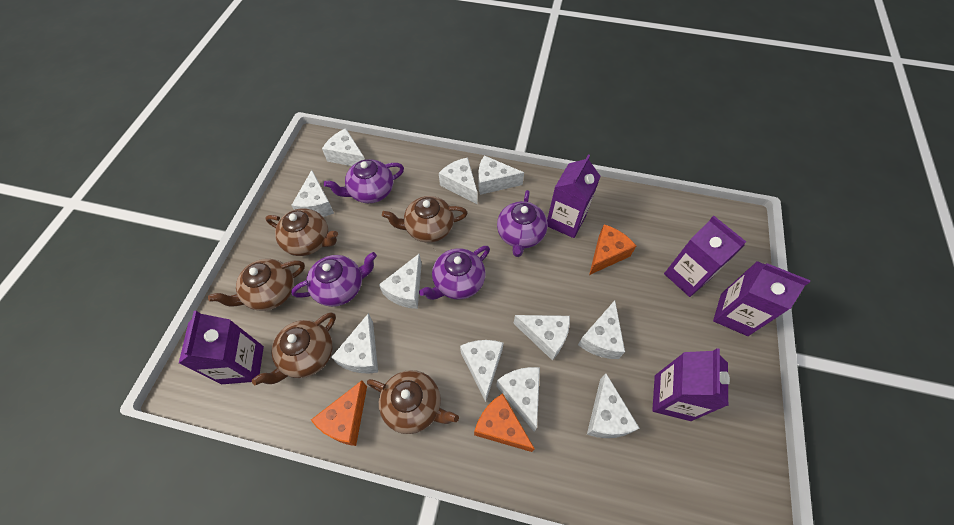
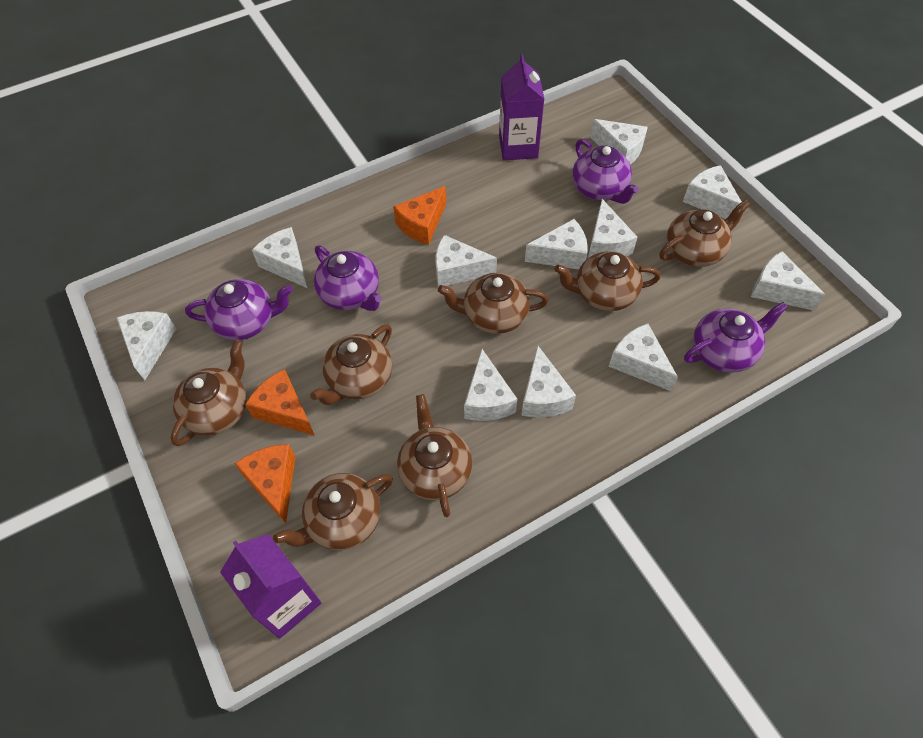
brown teapot: 5 -> 7
purple carton: 5 -> 2

